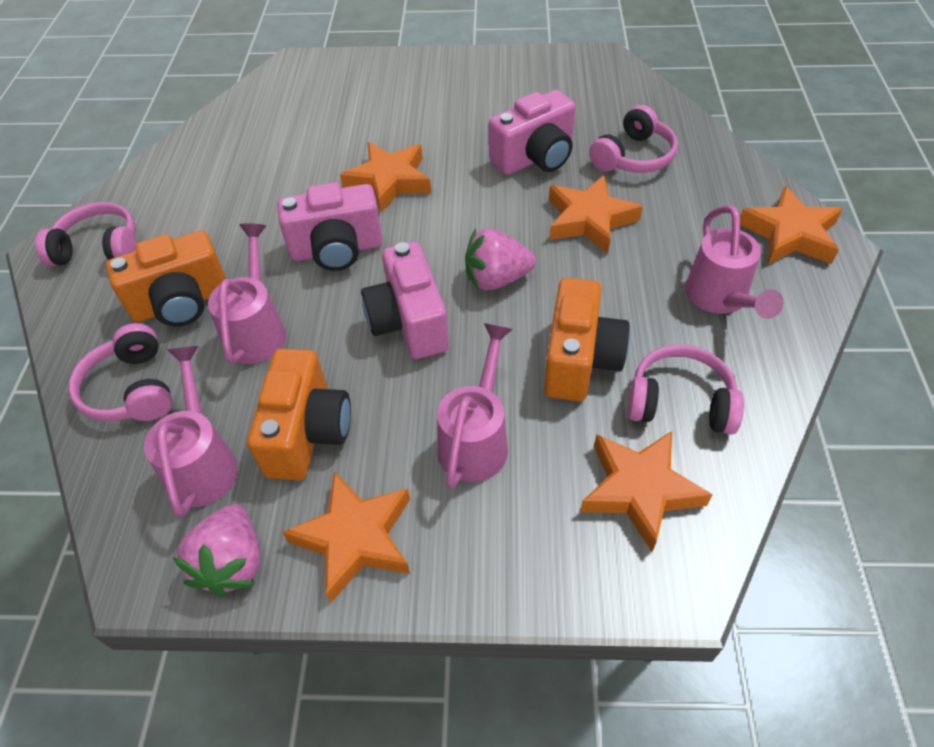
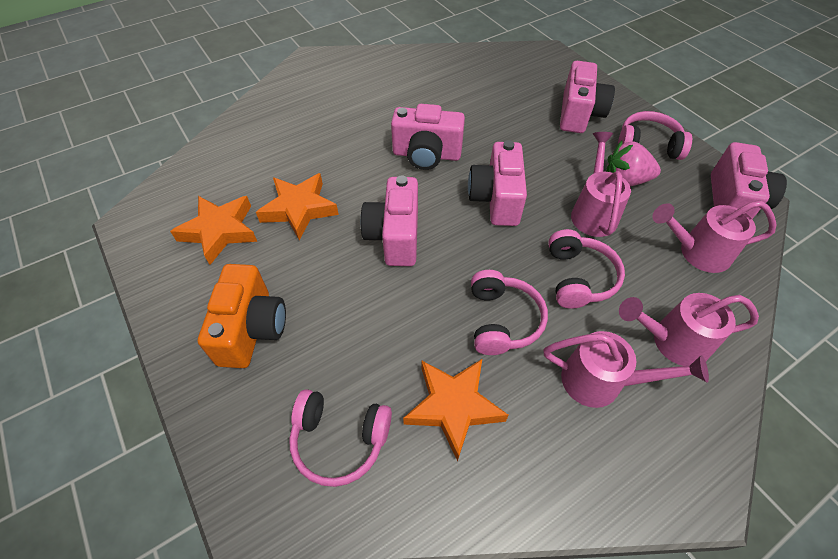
orange camera: 3 -> 1
orange star: 5 -> 3
pink camera: 3 -> 5
pink strawberry: 2 -> 1

